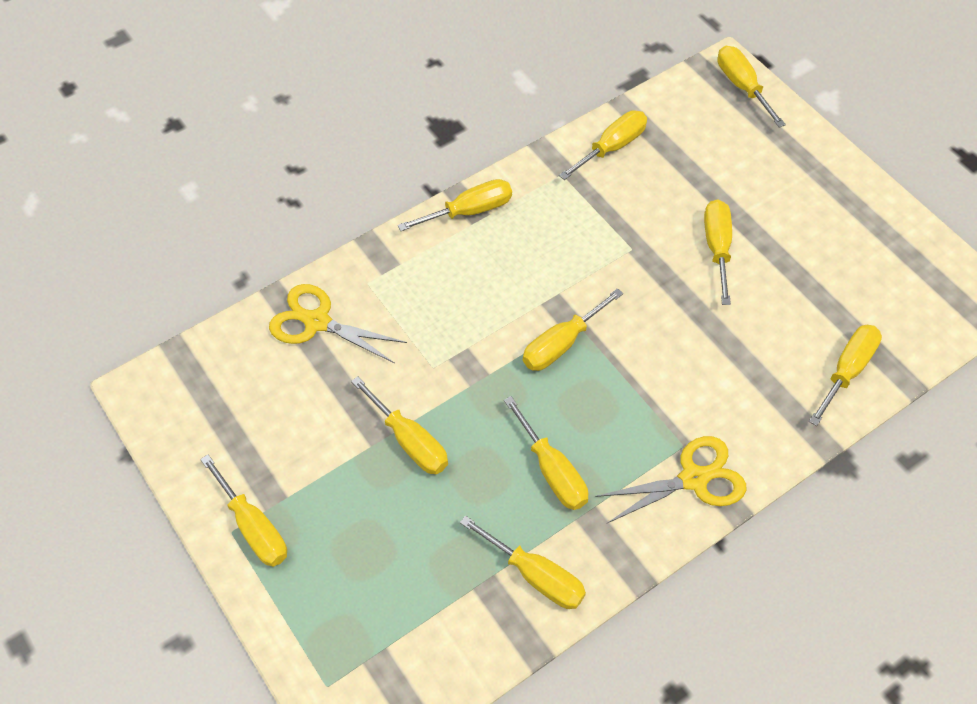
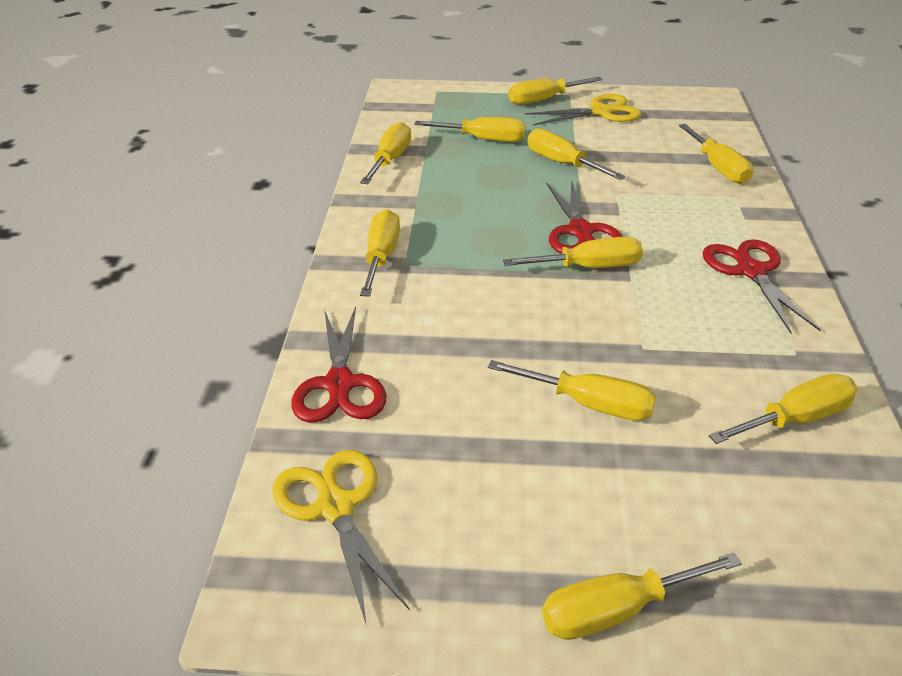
red scissors: 0 -> 3

